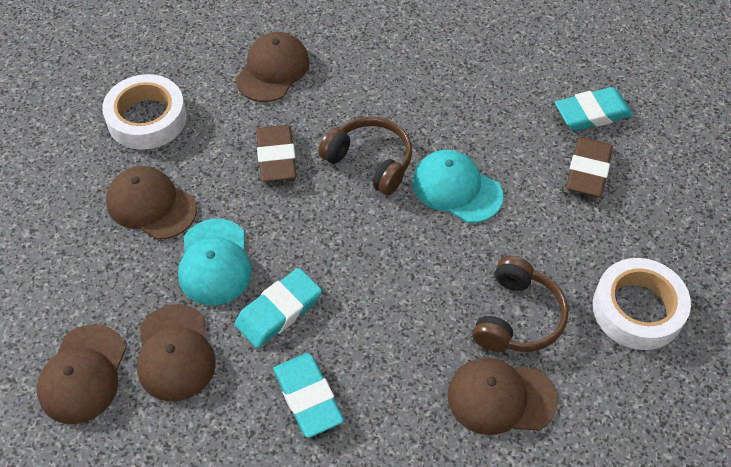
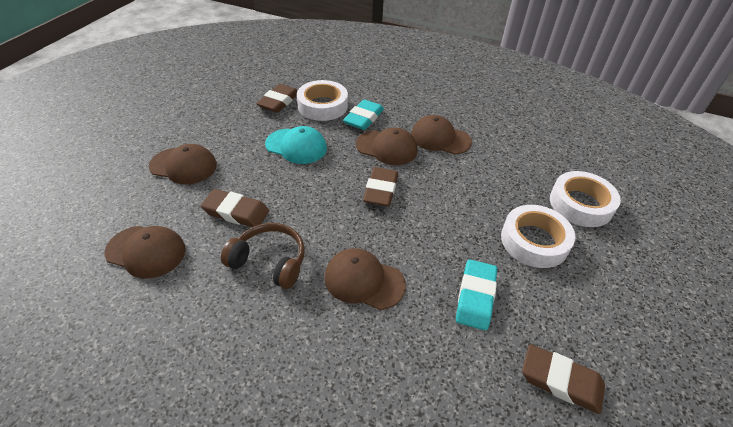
brown eraser: 2 -> 4
brown headphones: 2 -> 1
turquoise cap: 2 -> 1
turquoise eraser: 3 -> 2
white tape: 2 -> 3

